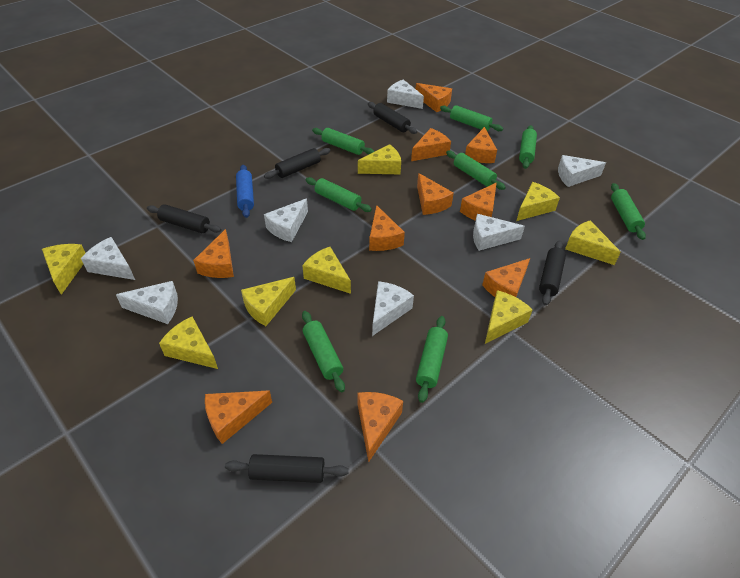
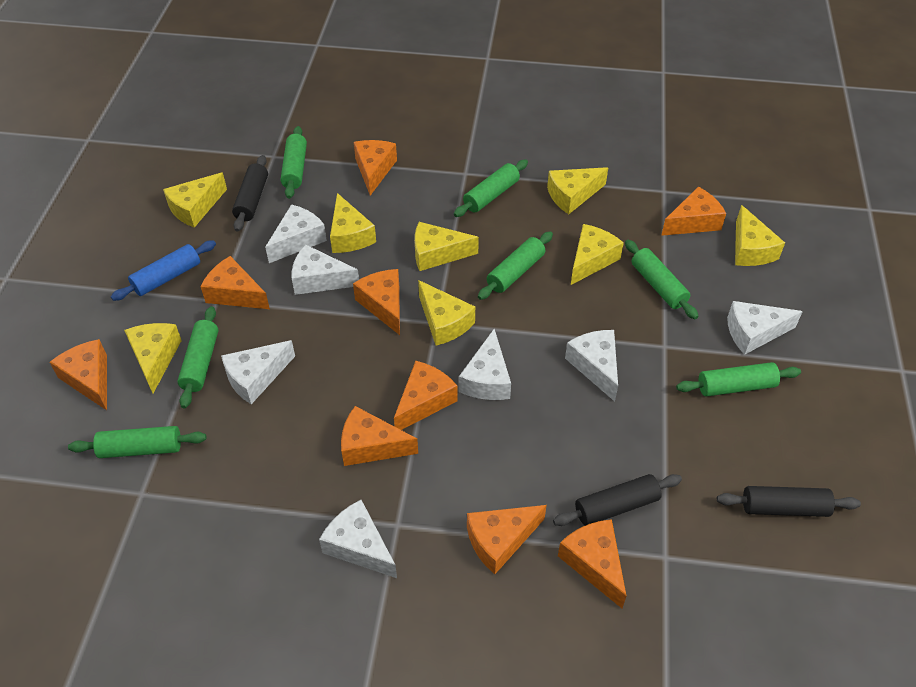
black rolling pin: 5 -> 3
green rolling pin: 8 -> 7
orange cheese: 10 -> 9

